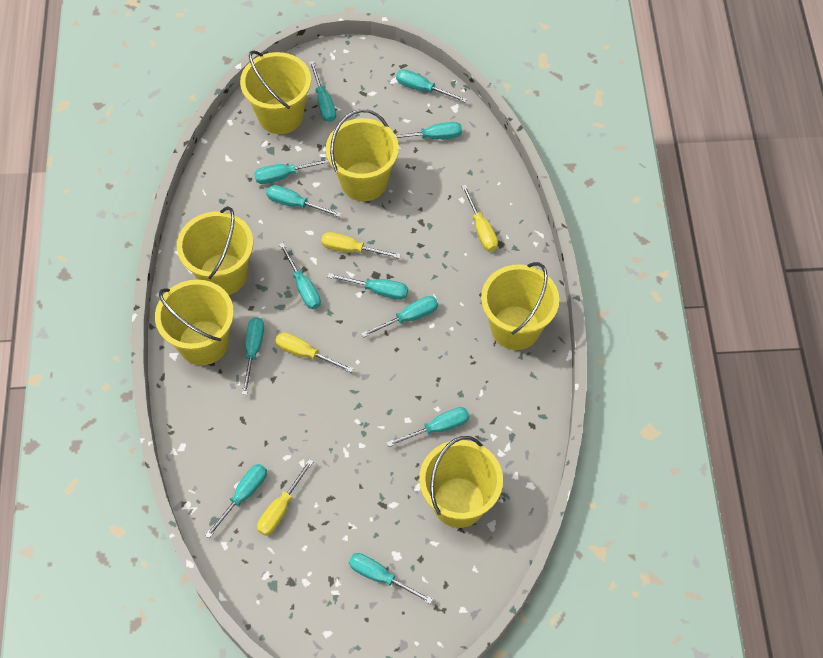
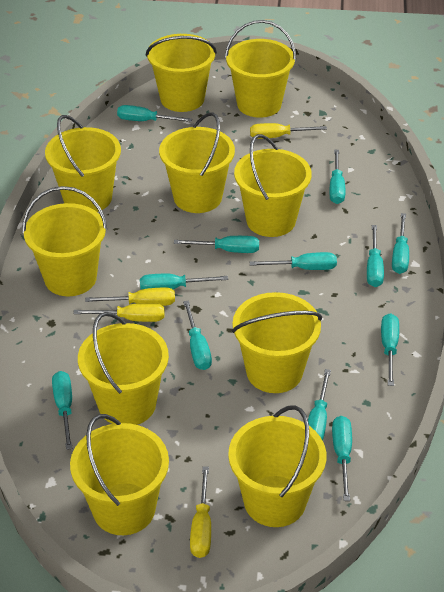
yellow bucket: 6 -> 10

